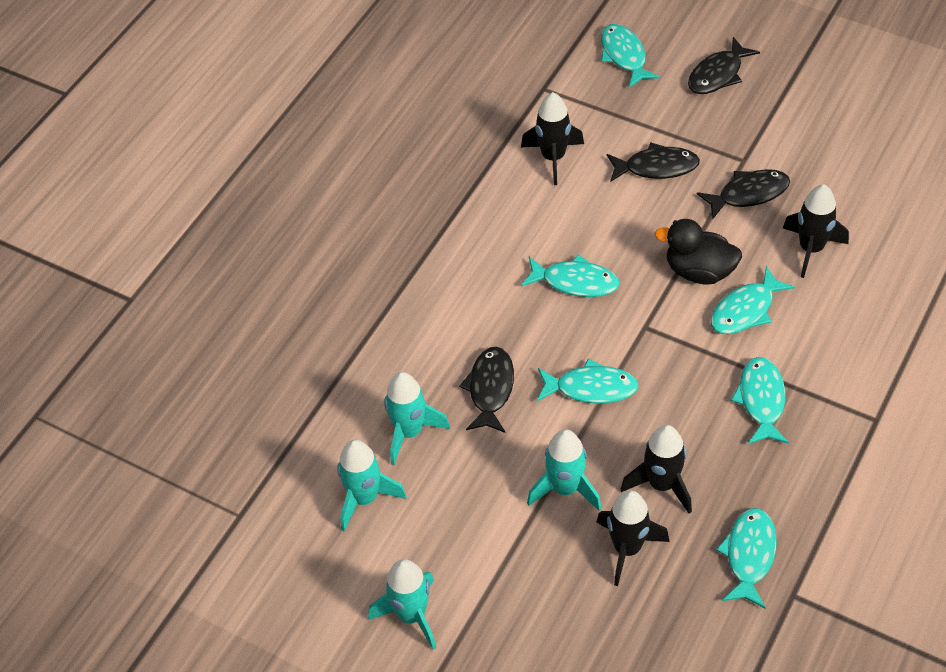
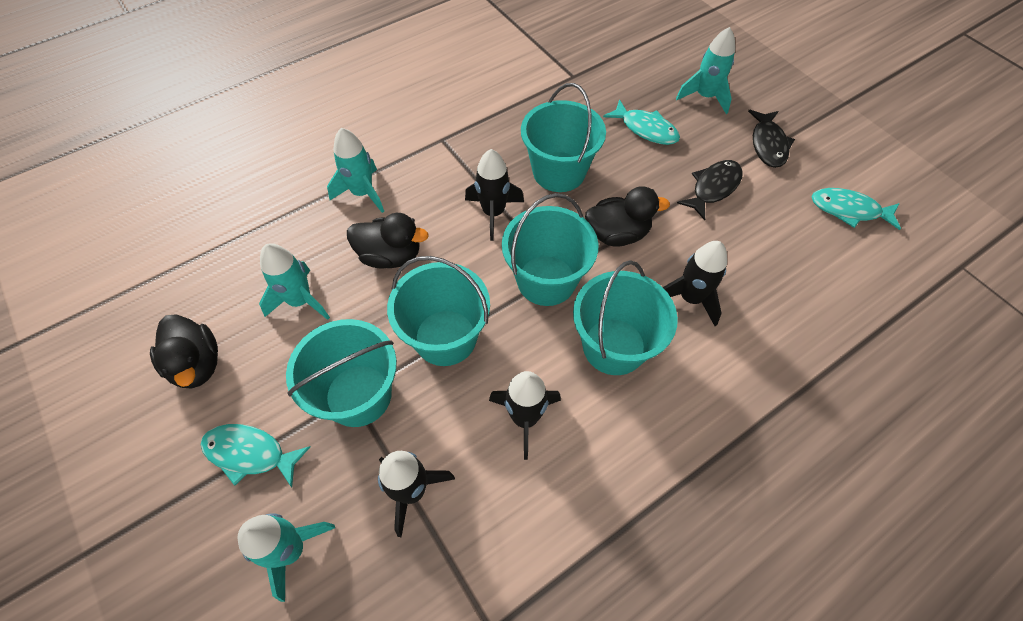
black duck: 1 -> 3
black fish: 4 -> 2
turquoise bucket: 0 -> 5
turquoise fish: 6 -> 3

